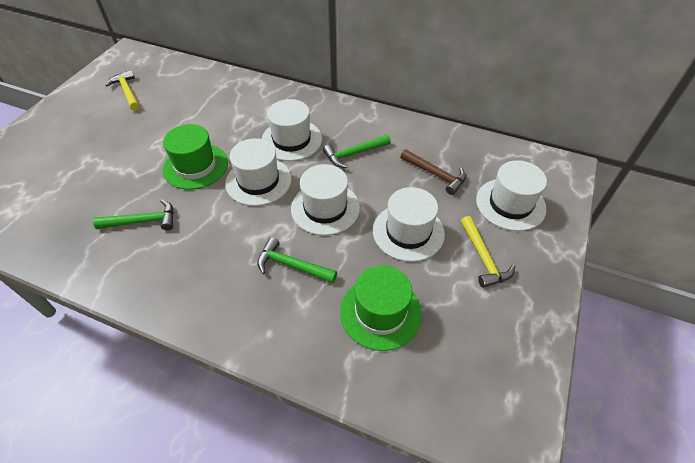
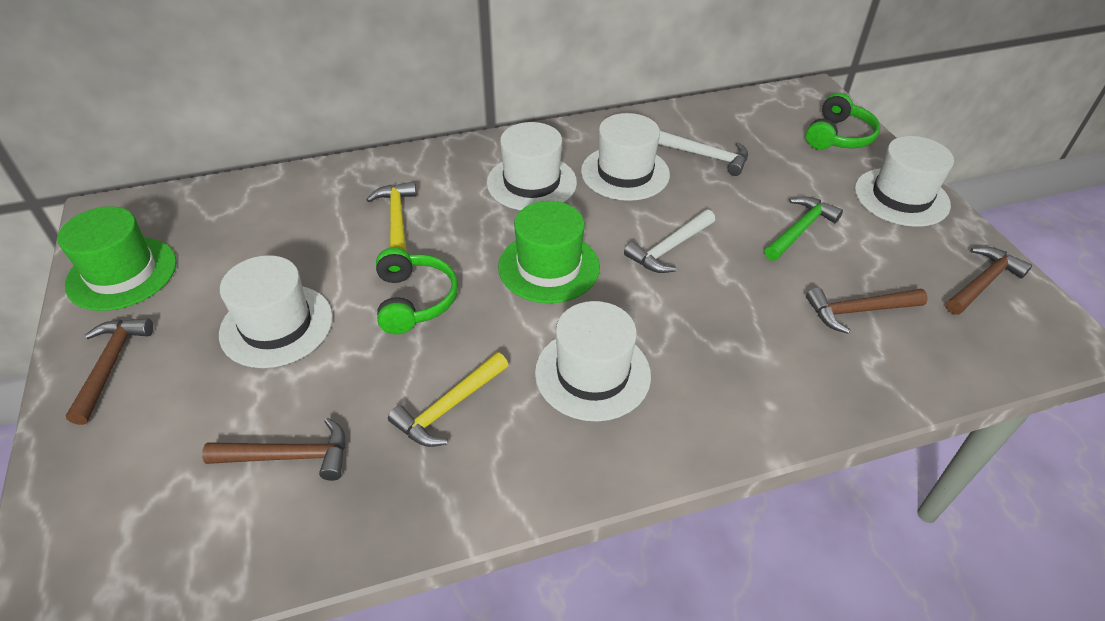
brown hammer: 1 -> 4
green hammer: 3 -> 1
green headphones: 0 -> 2
white hammer: 0 -> 2

